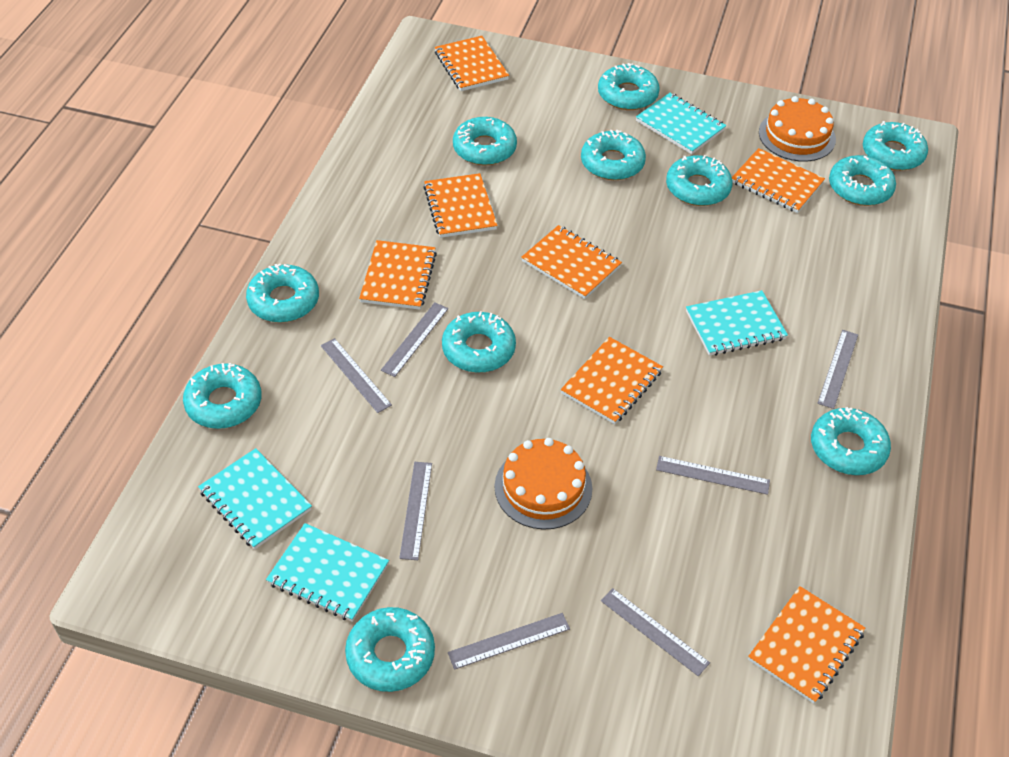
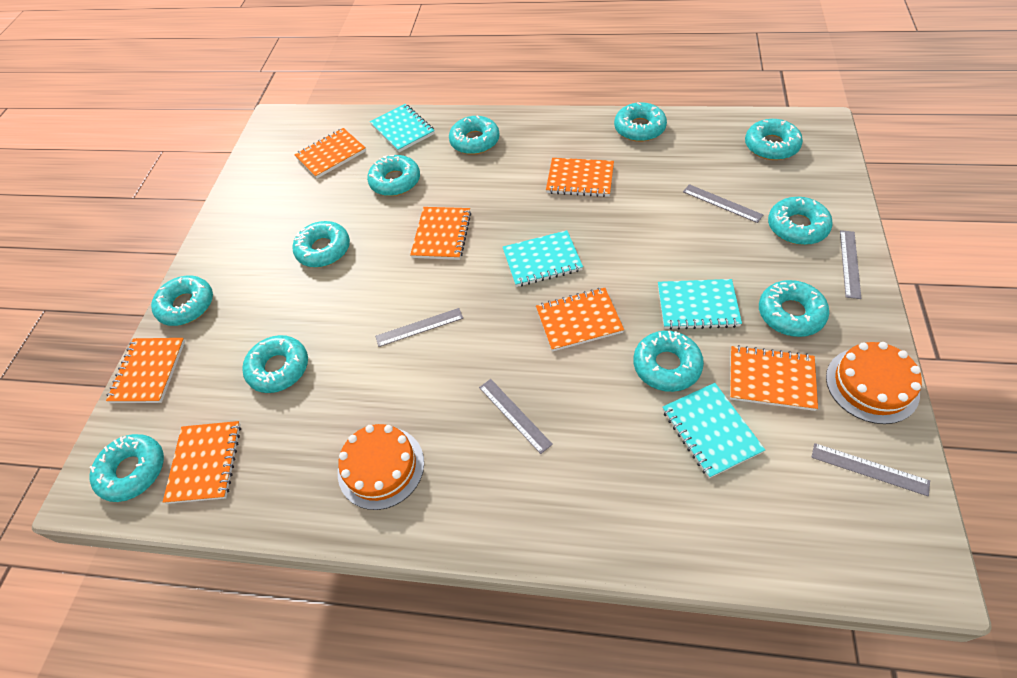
grey ruler: 7 -> 5

